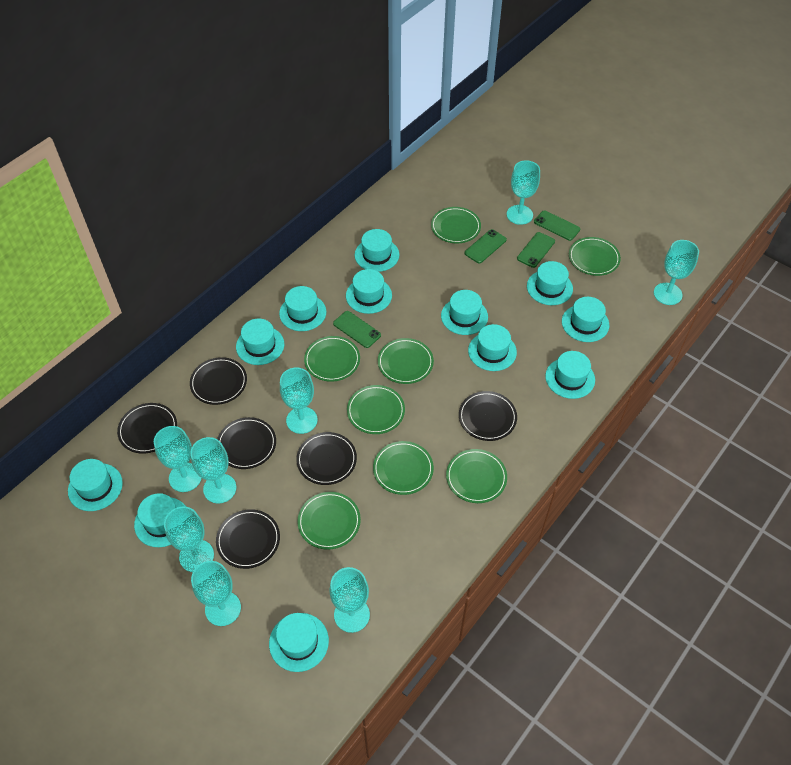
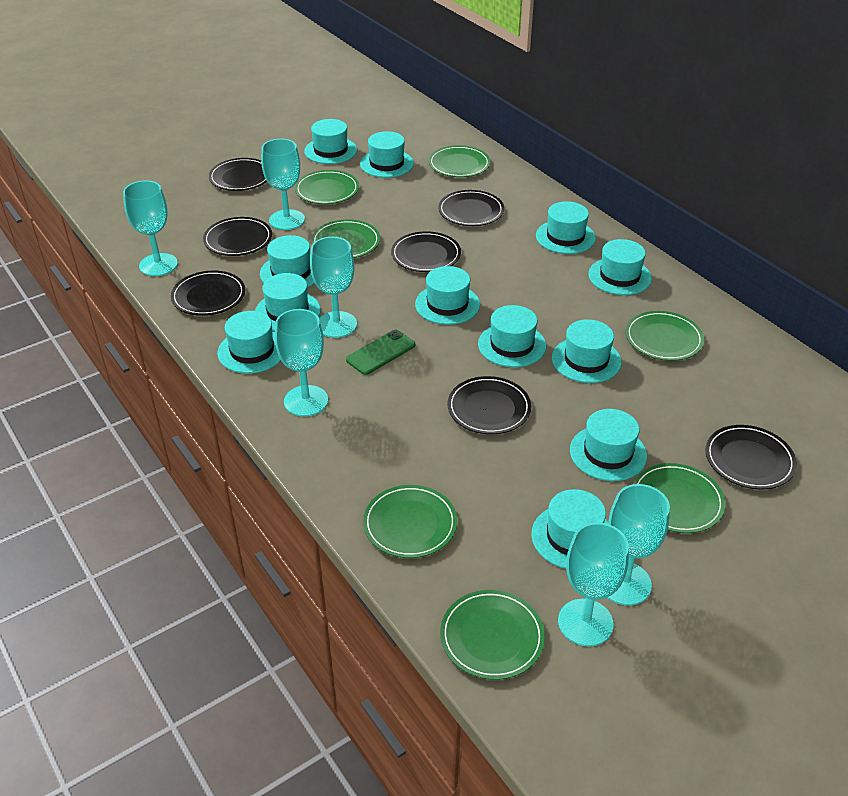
black plate: 6 -> 7
green phone: 4 -> 1
green plate: 8 -> 7
turquoise goblet: 8 -> 6

